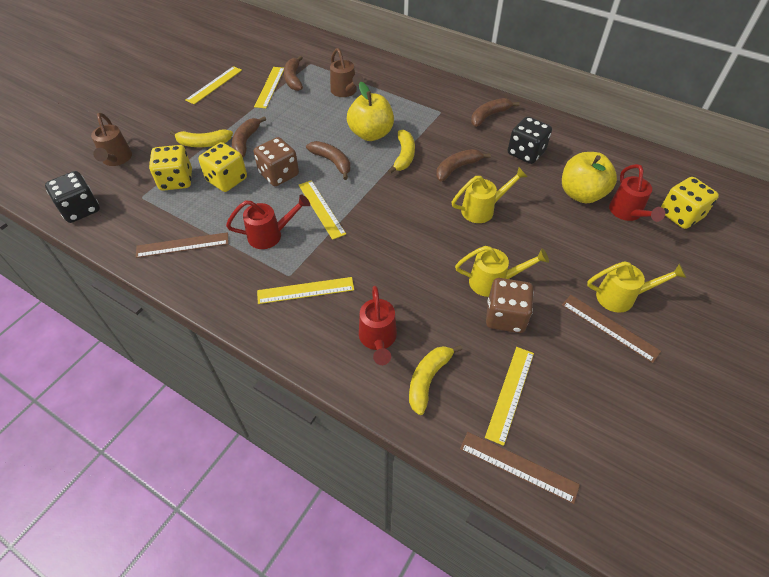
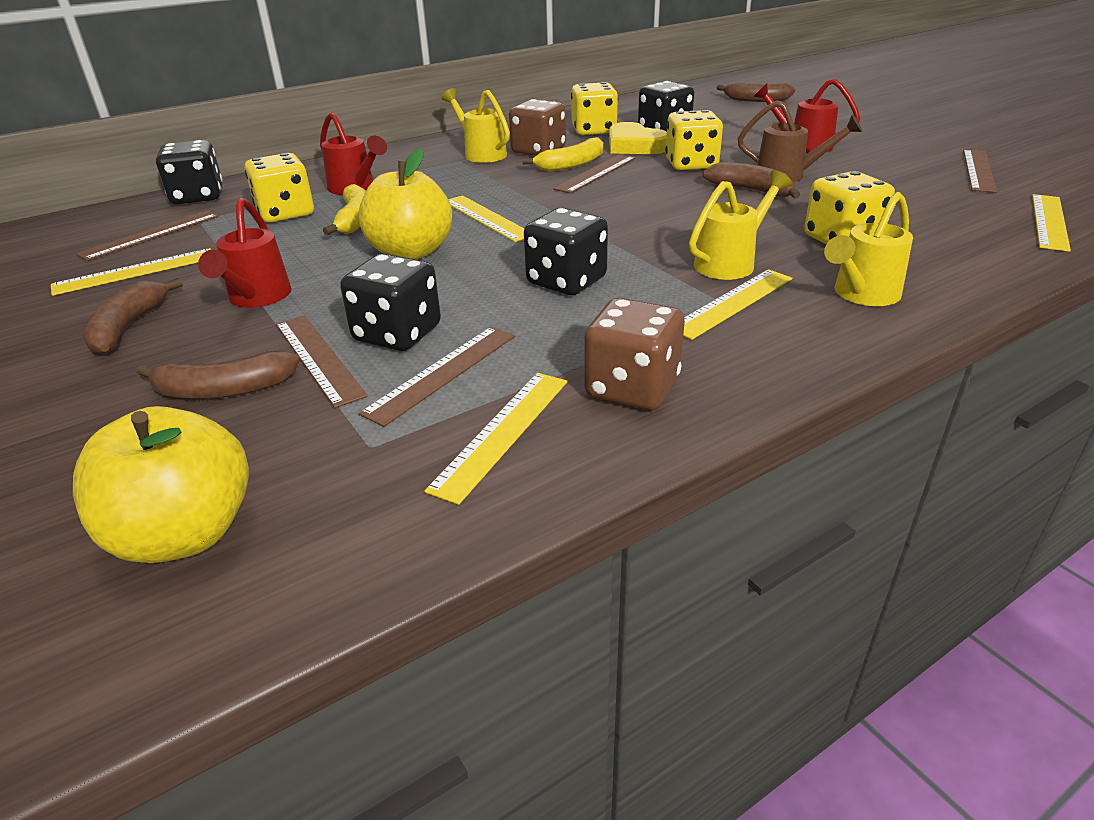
black dice: 2 -> 4
brown banana: 5 -> 4
brown ruler: 3 -> 5
brown watering can: 2 -> 1
yellow banana: 3 -> 2
yellow dice: 3 -> 4
yellow heart: 0 -> 1

